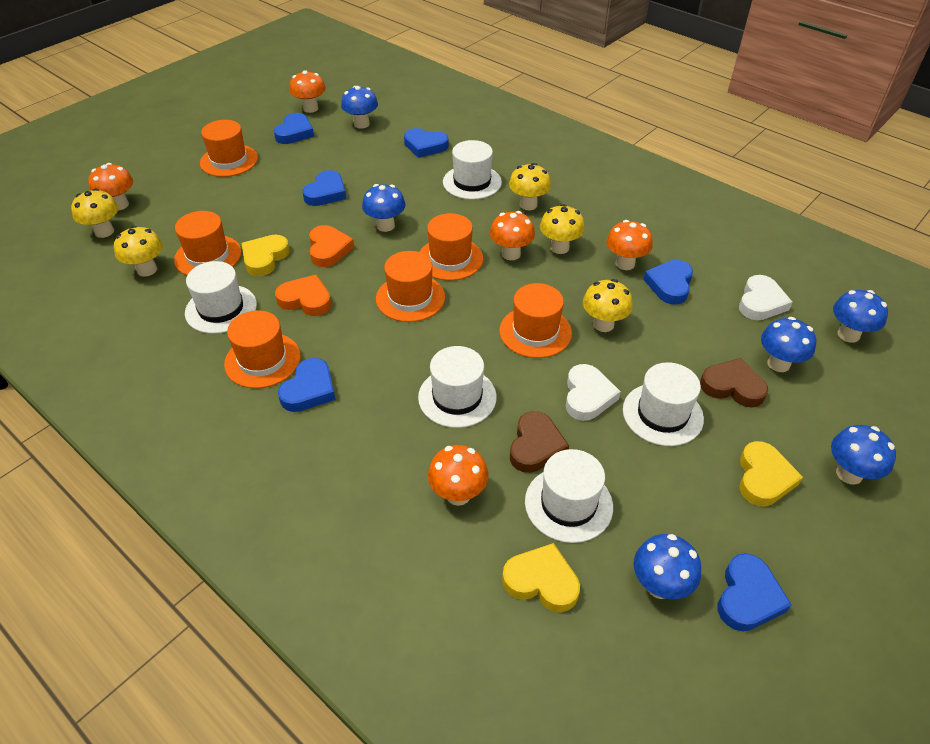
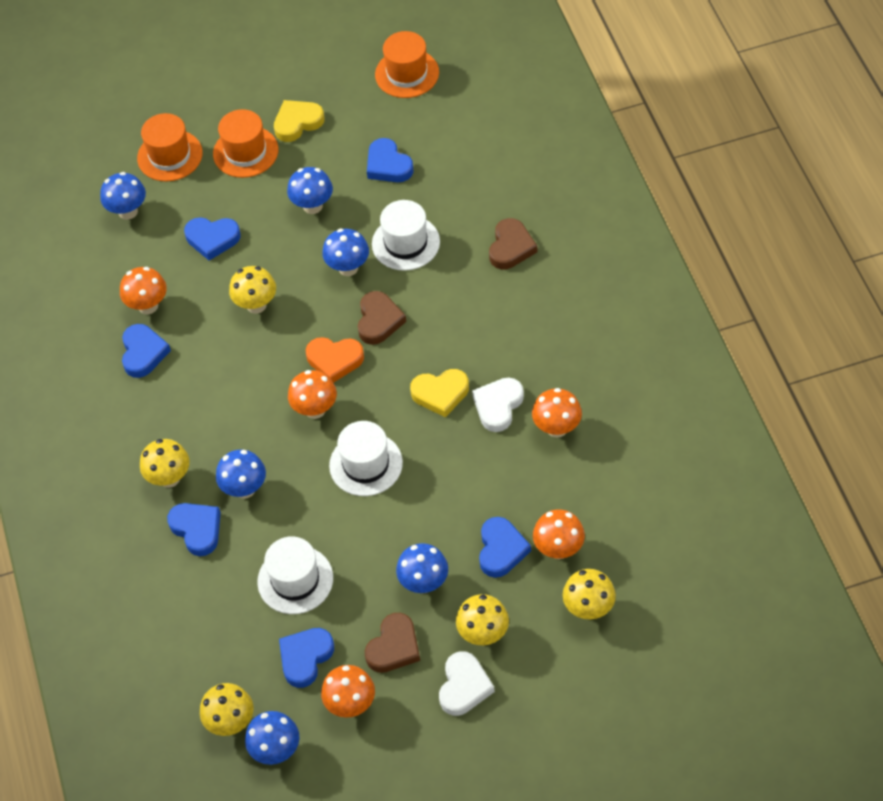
brown heart: 2 -> 3
orange hat: 6 -> 3
orange heart: 2 -> 1
white hat: 5 -> 3
yellow heart: 3 -> 2

